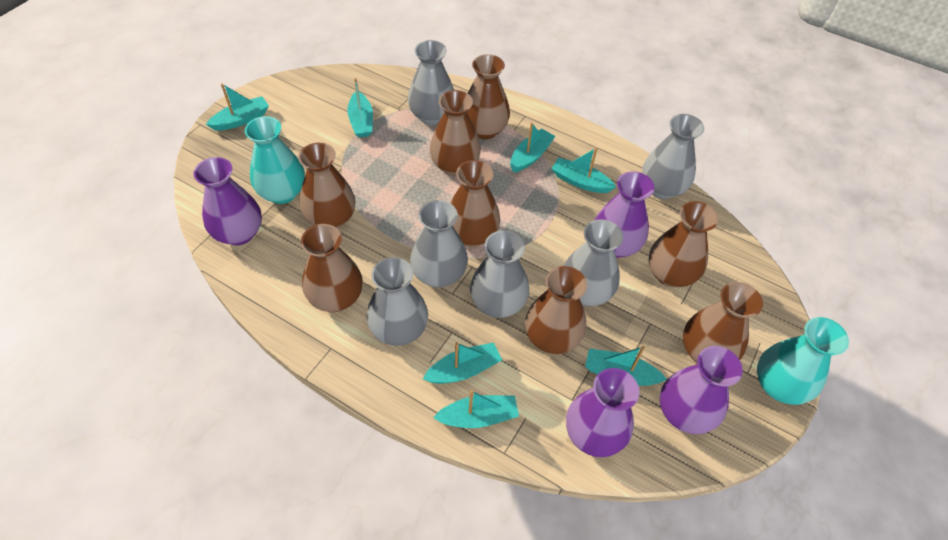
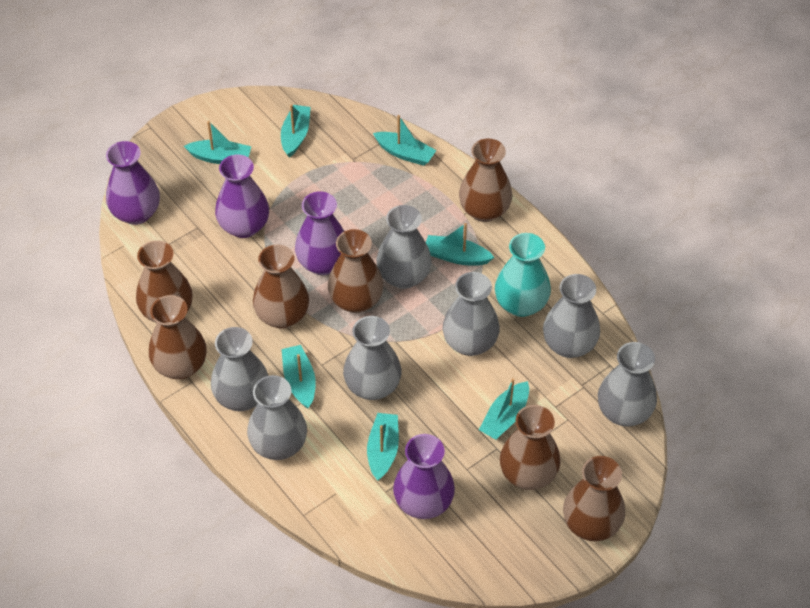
brown vase: 8 -> 7
grey vase: 6 -> 7
turquoise vase: 2 -> 1

